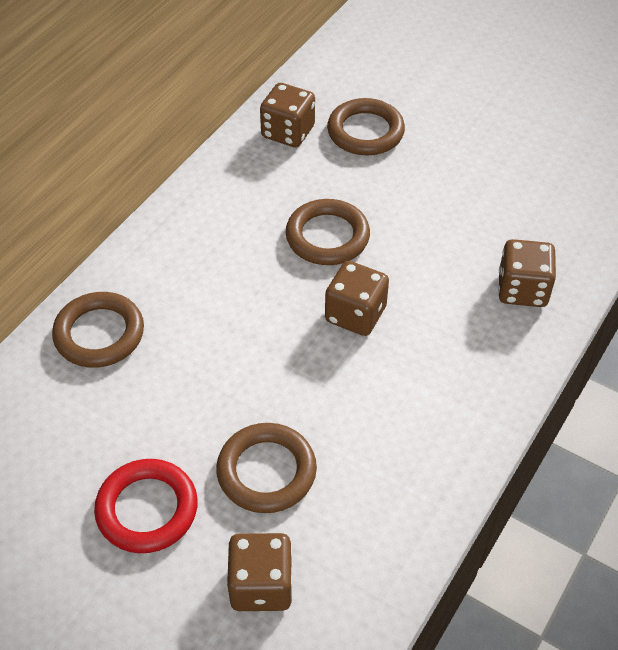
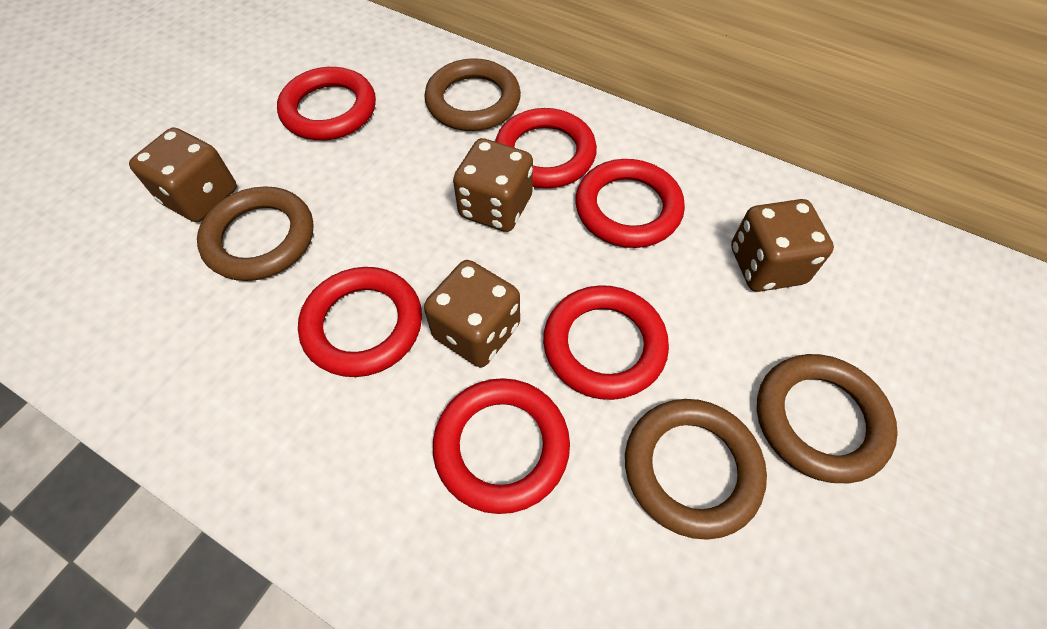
red ring: 1 -> 6

